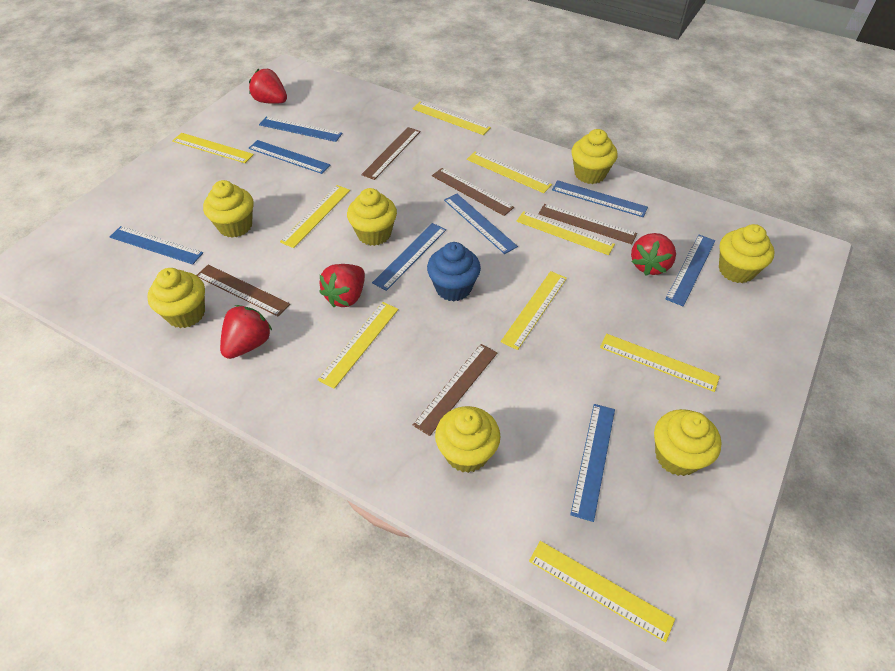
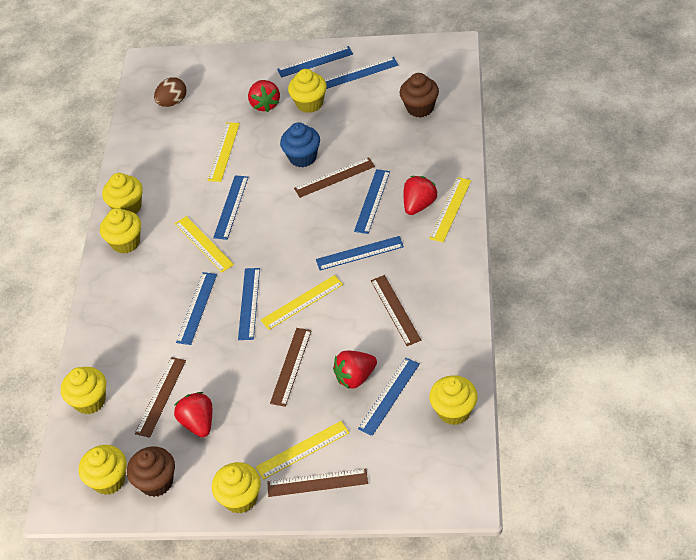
brown cupcake: 0 -> 2
brown egg: 0 -> 1
yellow ruler: 9 -> 5

